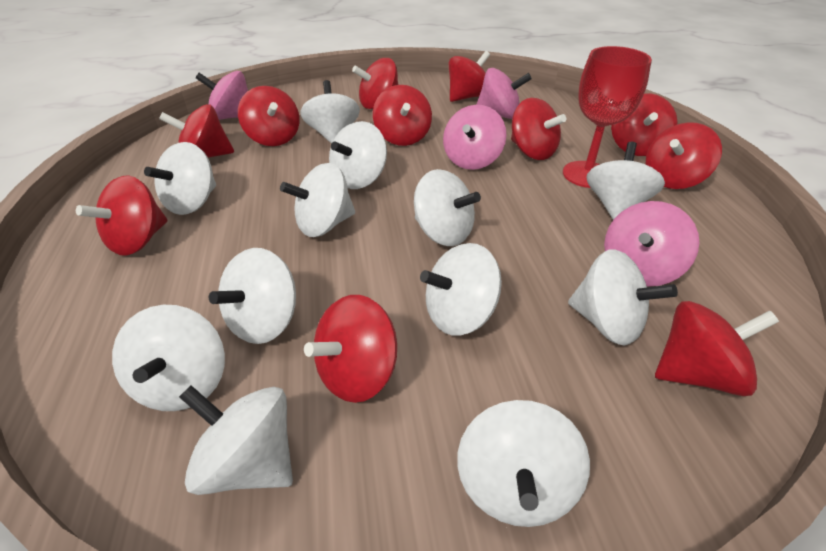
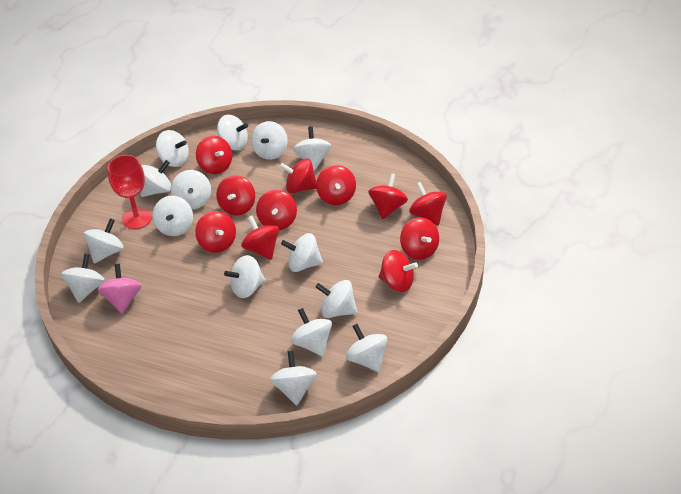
pink spinning top: 4 -> 1
white spinning top: 12 -> 15

